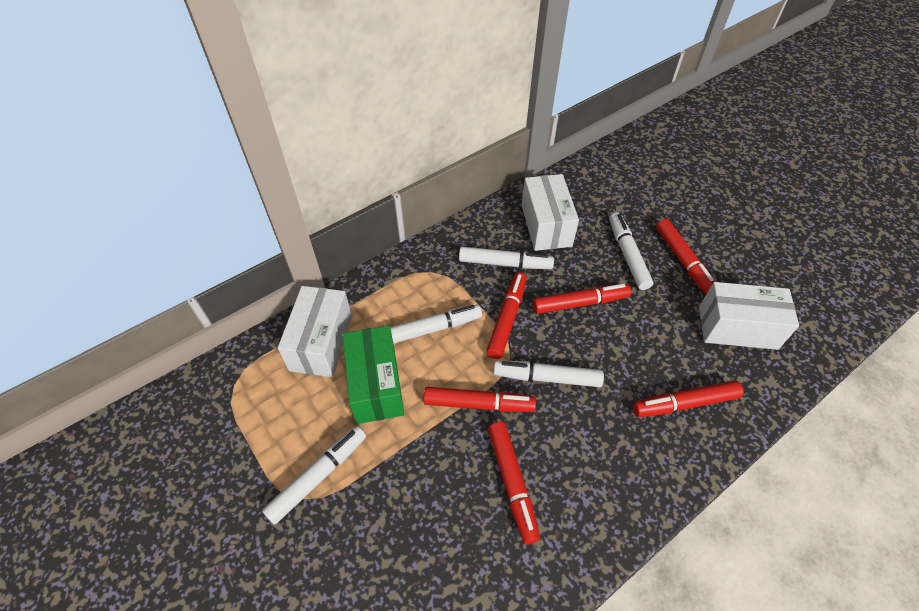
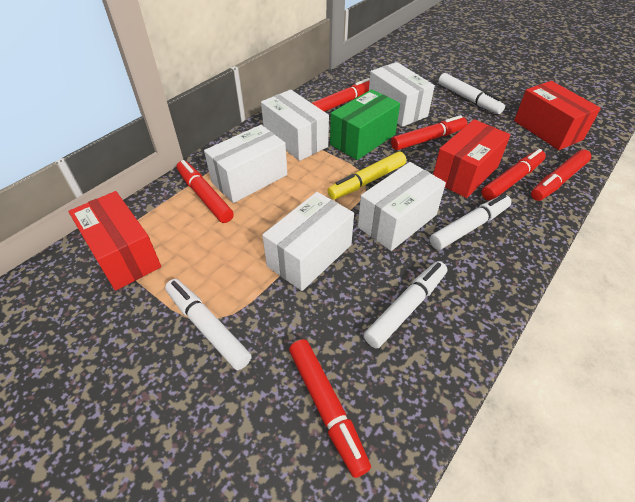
red box: 0 -> 3
white box: 3 -> 5
white marker: 5 -> 4
yellow marker: 0 -> 1

